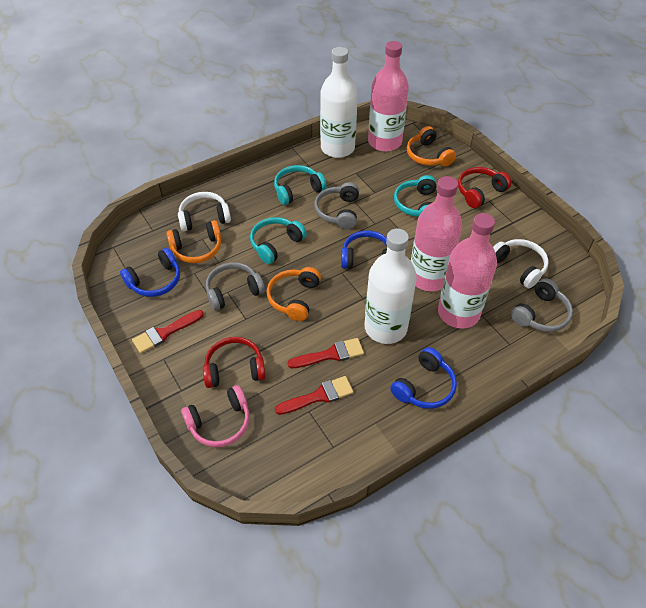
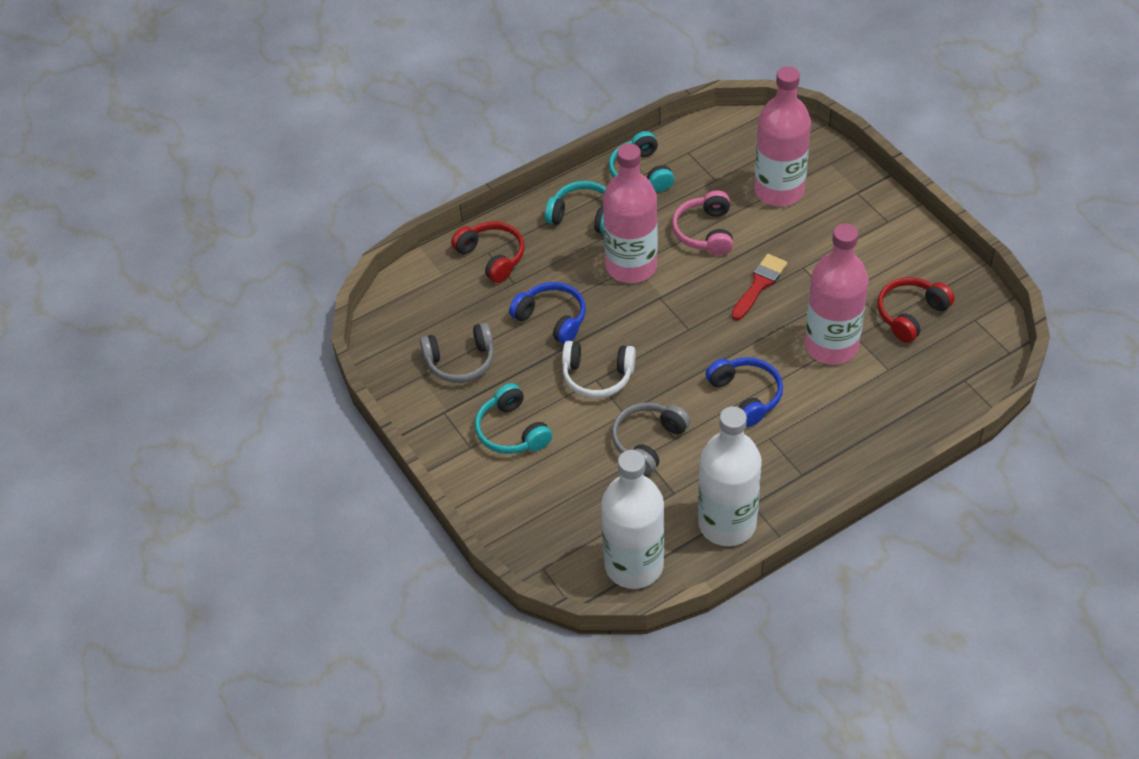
blue headphones: 3 -> 2
grey headphones: 3 -> 2
orange headphones: 3 -> 0
red brush: 3 -> 1
white headphones: 2 -> 1

